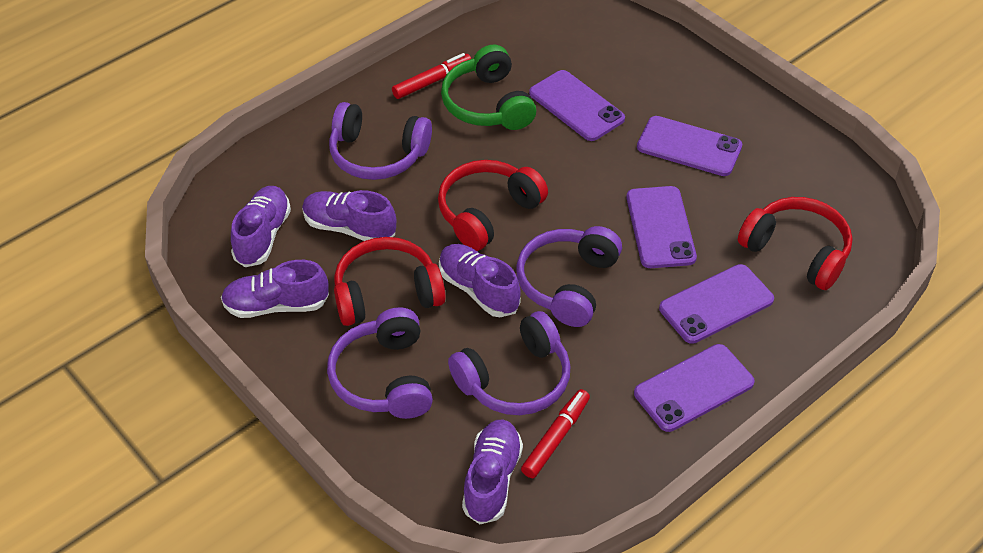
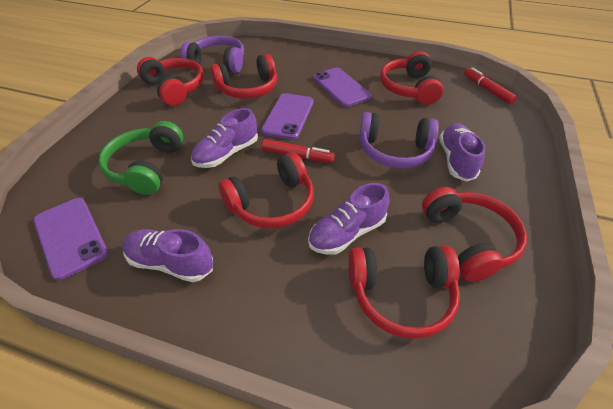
purple headphones: 4 -> 2
purple phone: 5 -> 3
purple shoe: 5 -> 4
red headphones: 3 -> 6

